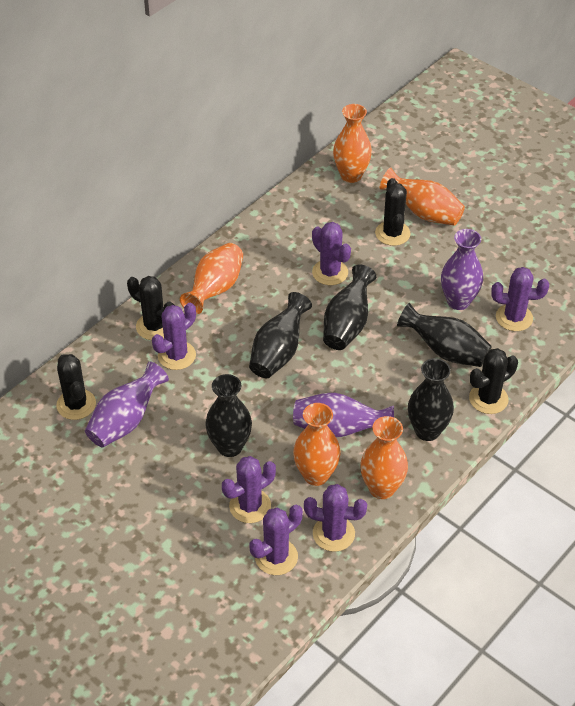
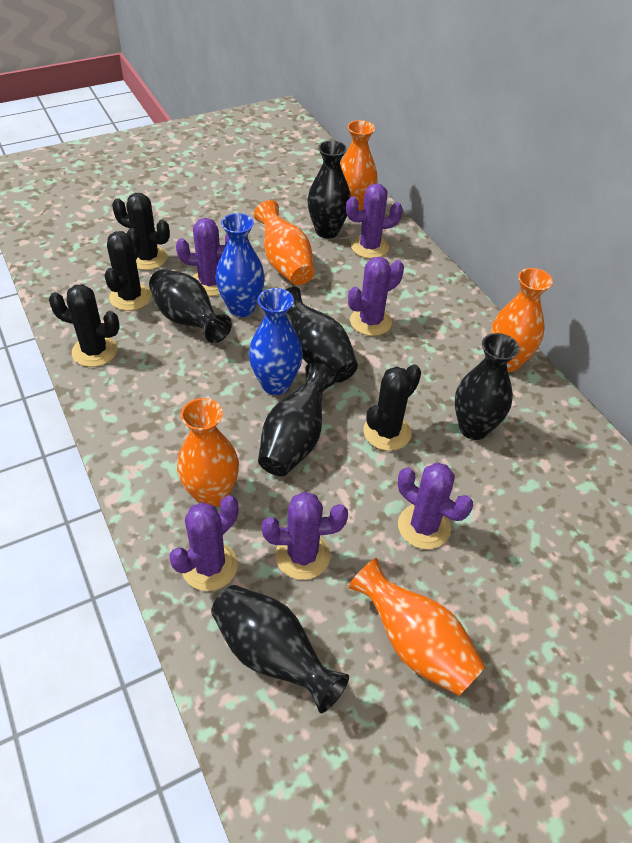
black vase: 5 -> 6
blue vase: 0 -> 2
purple vase: 3 -> 0

